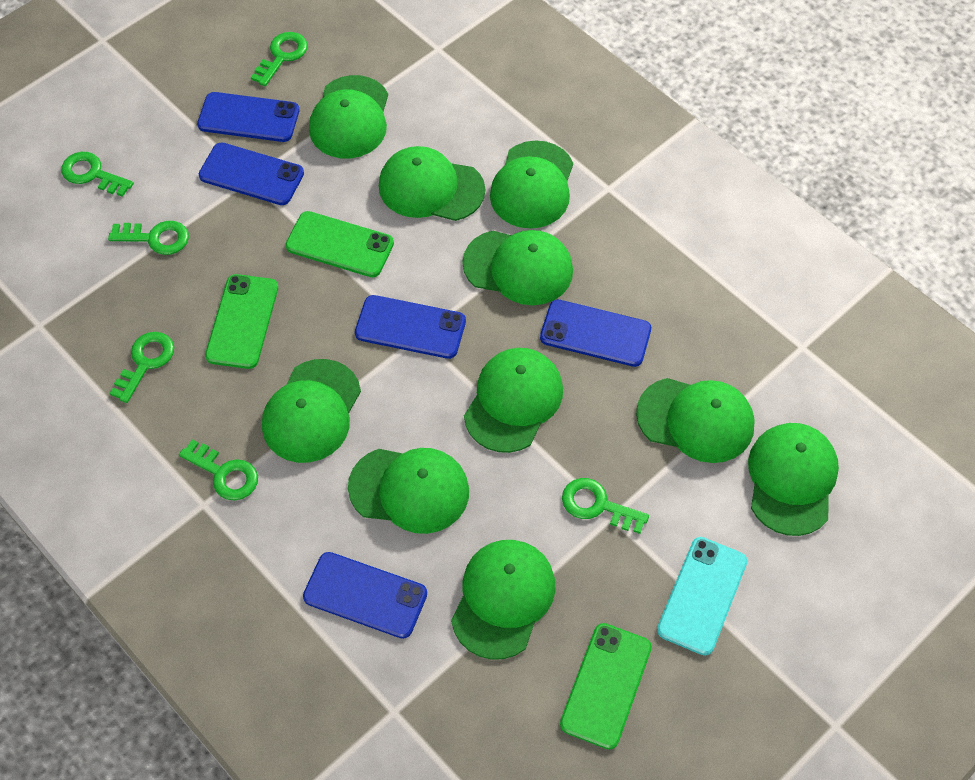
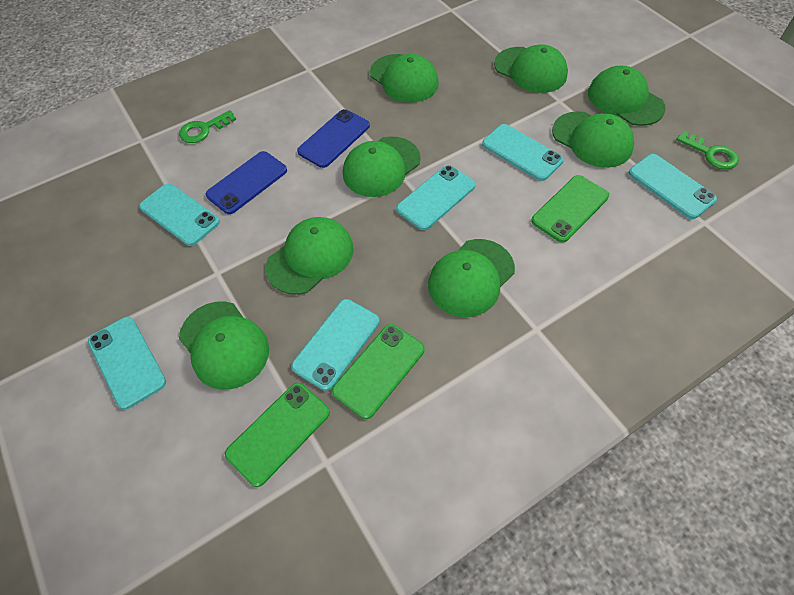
blue phone: 5 -> 2
green cap: 10 -> 8
green key: 6 -> 2
turquoise phone: 1 -> 6

